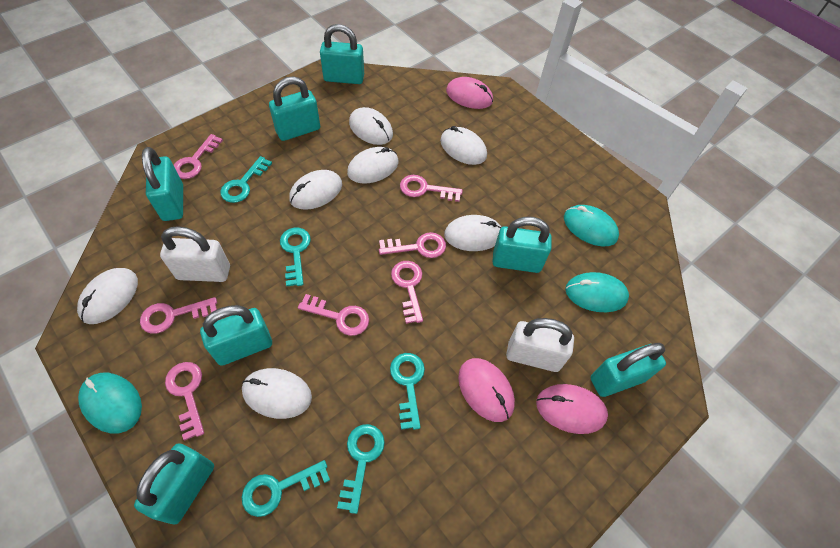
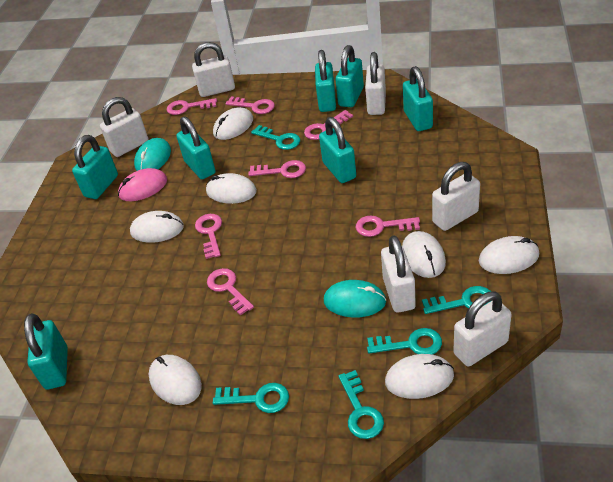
pink mouse: 3 -> 1
turquoise mouse: 3 -> 2
white padlock: 2 -> 6

